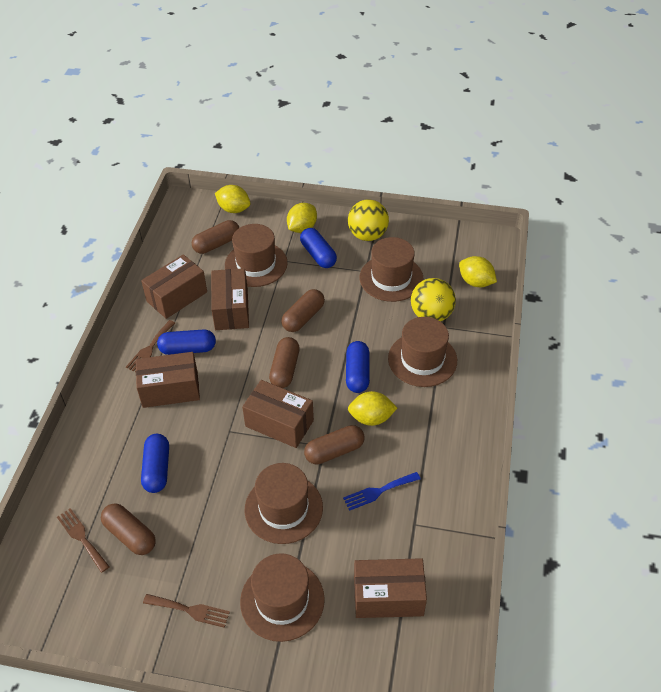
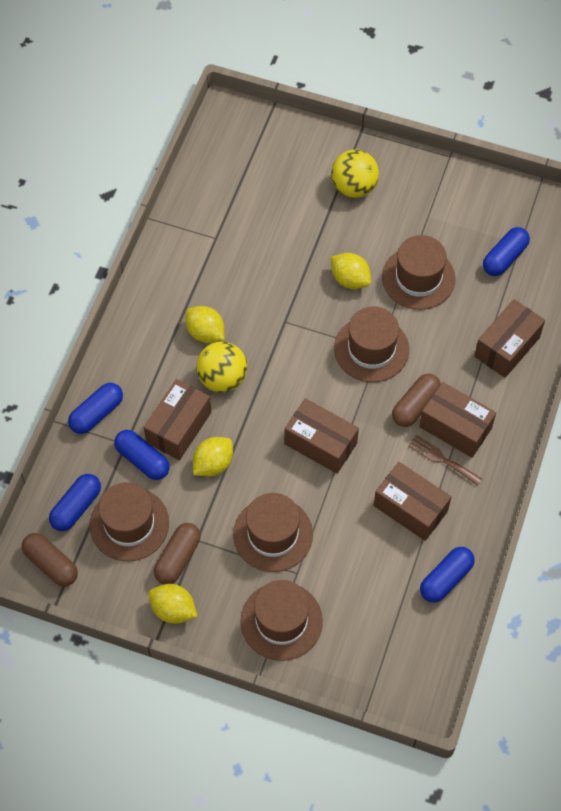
blue capsule: 4 -> 5
blue fork: 1 -> 0
brown capsule: 5 -> 3
brown fork: 3 -> 1

